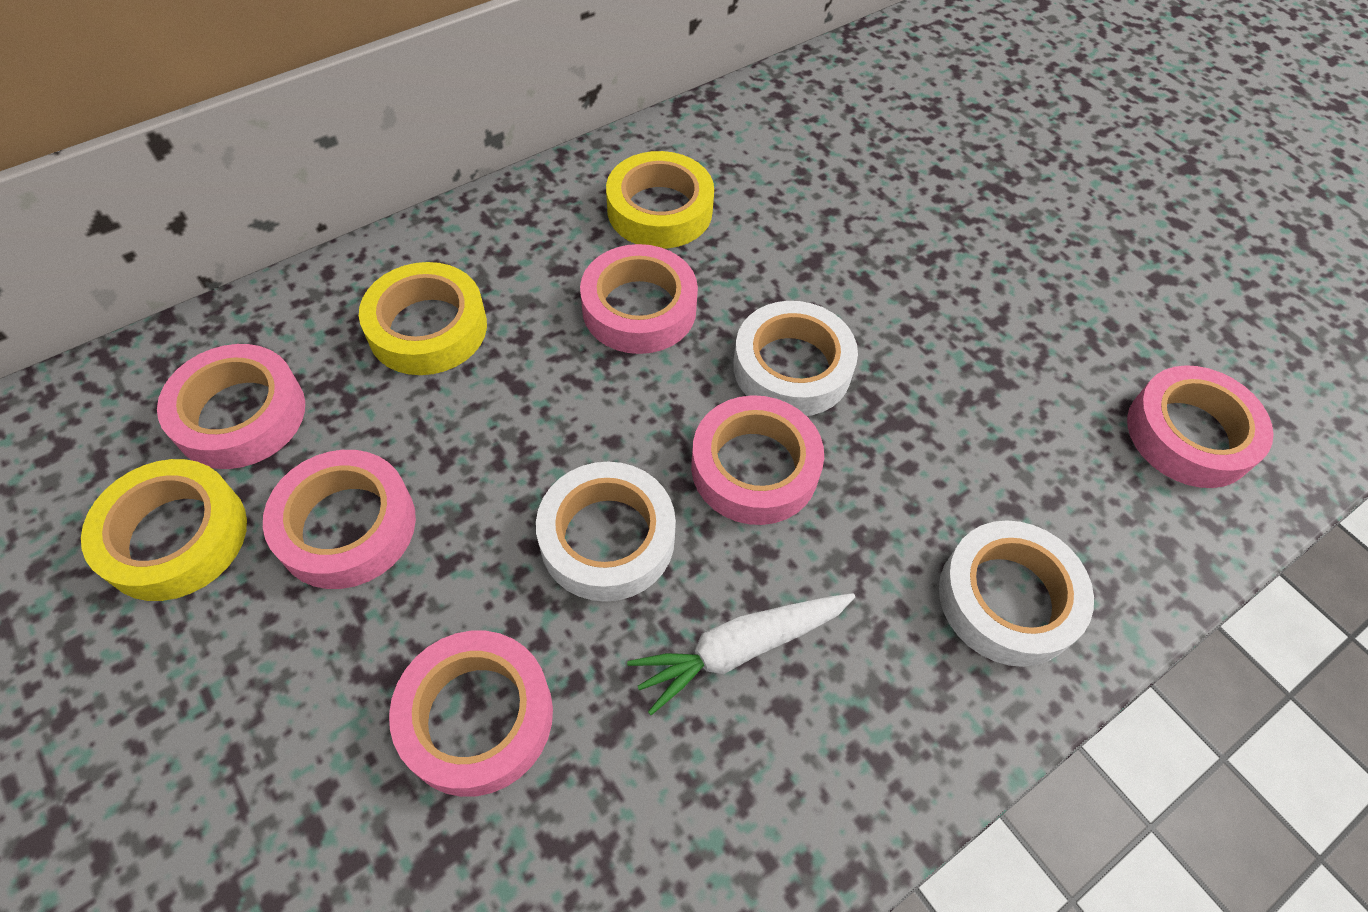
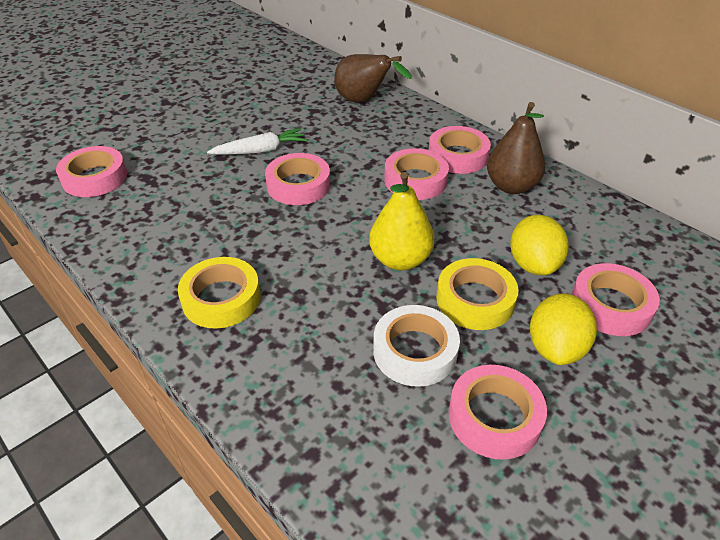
brown pear: 0 -> 2
white tape: 3 -> 1
yellow lemon: 0 -> 2
yellow pear: 0 -> 1
yellow tape: 3 -> 2

